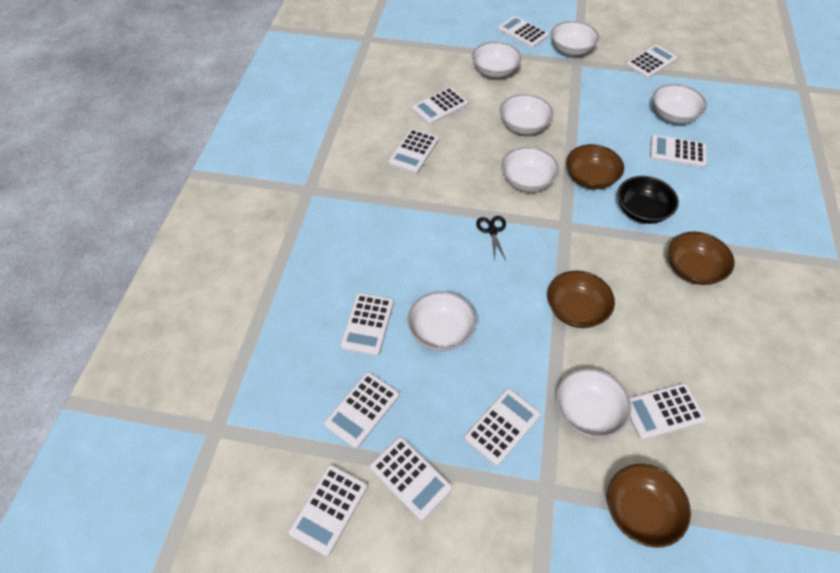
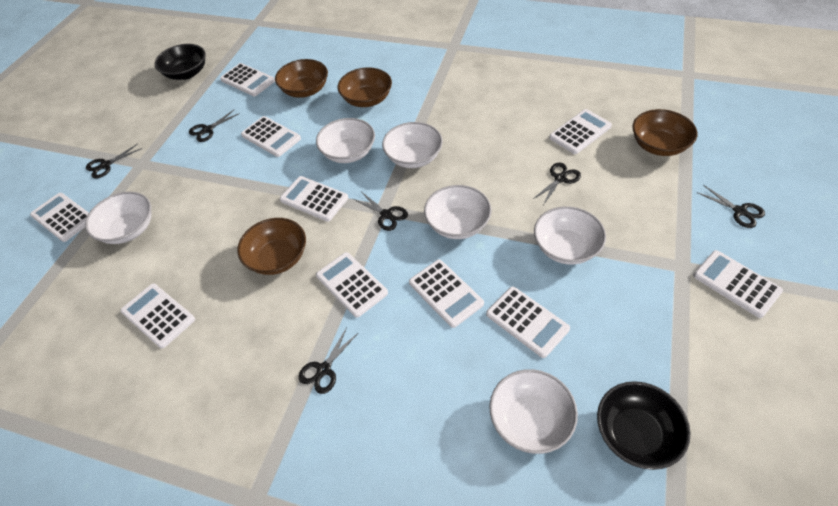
black bowl: 1 -> 2
black scissors: 1 -> 6
white bowl: 7 -> 6
white calculator: 11 -> 10

